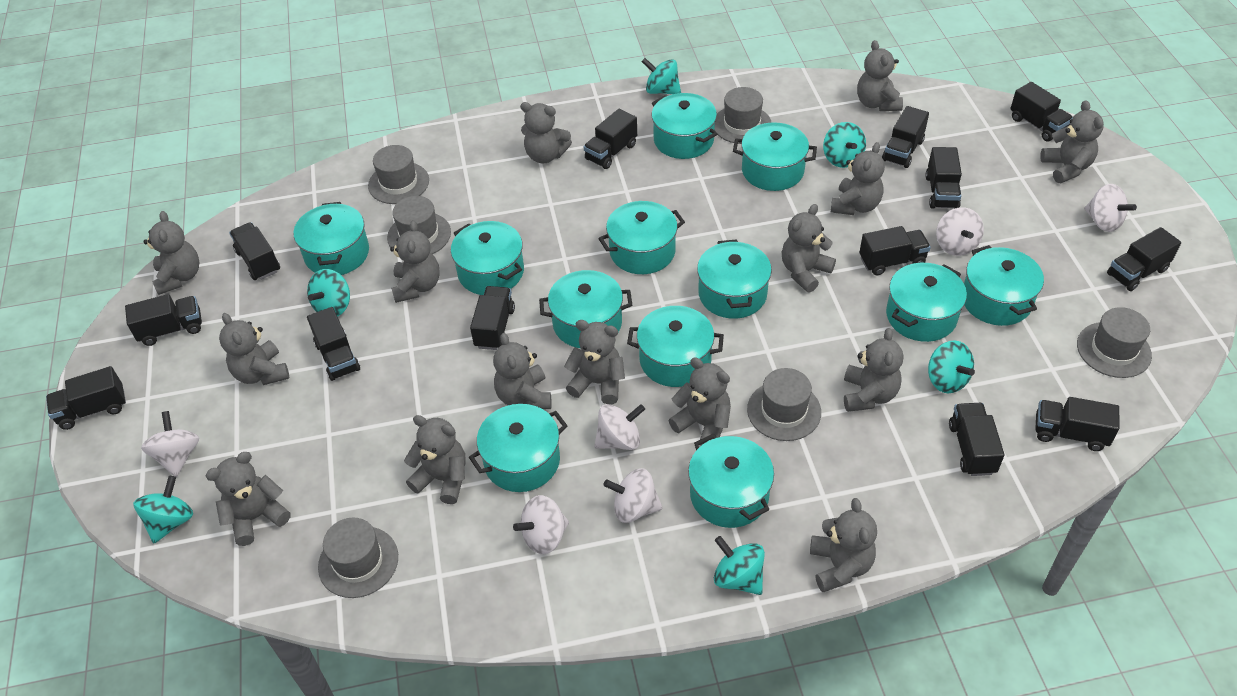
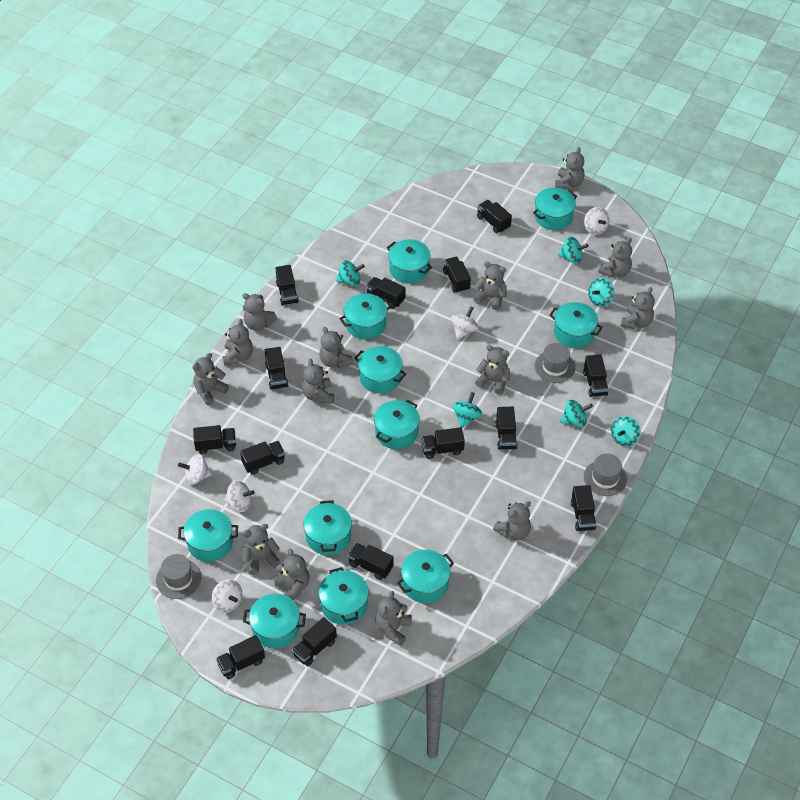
black truck: 13 -> 14
grey hat: 6 -> 3
grey teddy bear: 15 -> 14
turquoise pot: 12 -> 11
white spinning top: 6 -> 5

